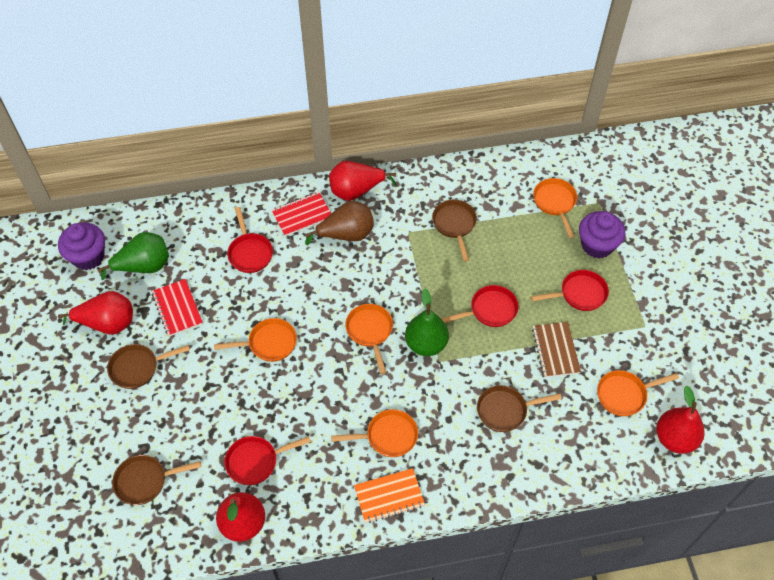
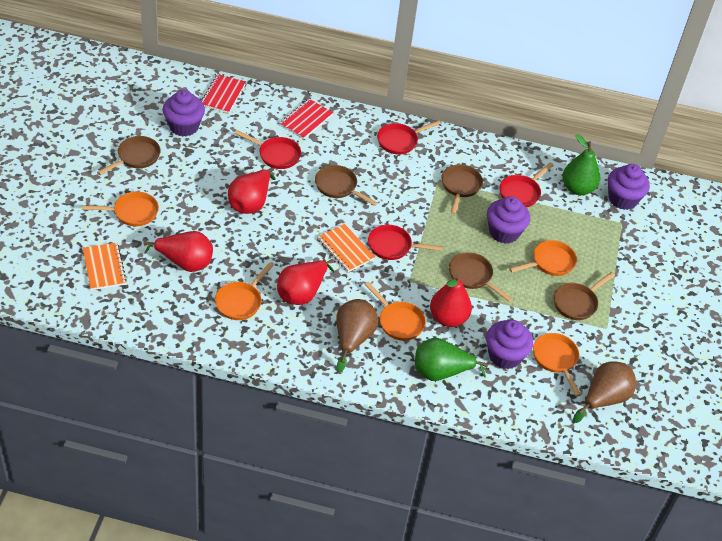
brown notebook: 1 -> 0
brown pan: 4 -> 5
brown pear: 1 -> 2
orange notebook: 1 -> 2
purple cupcake: 2 -> 4

